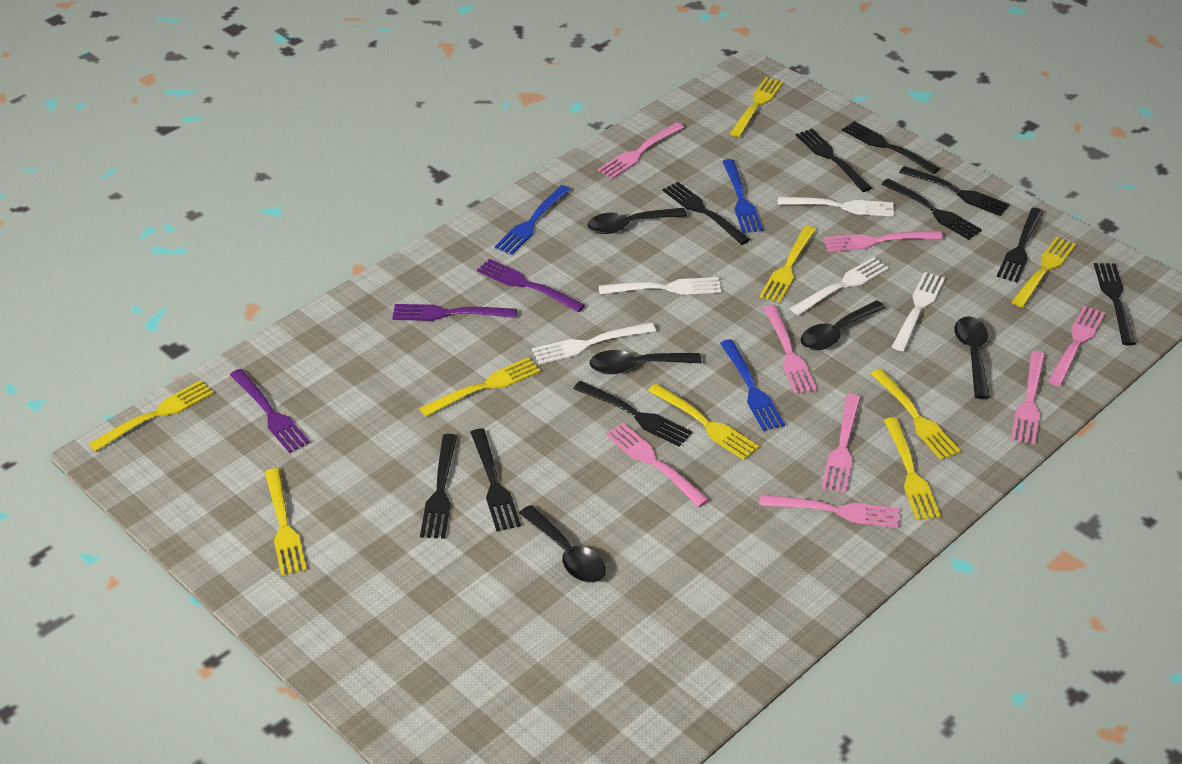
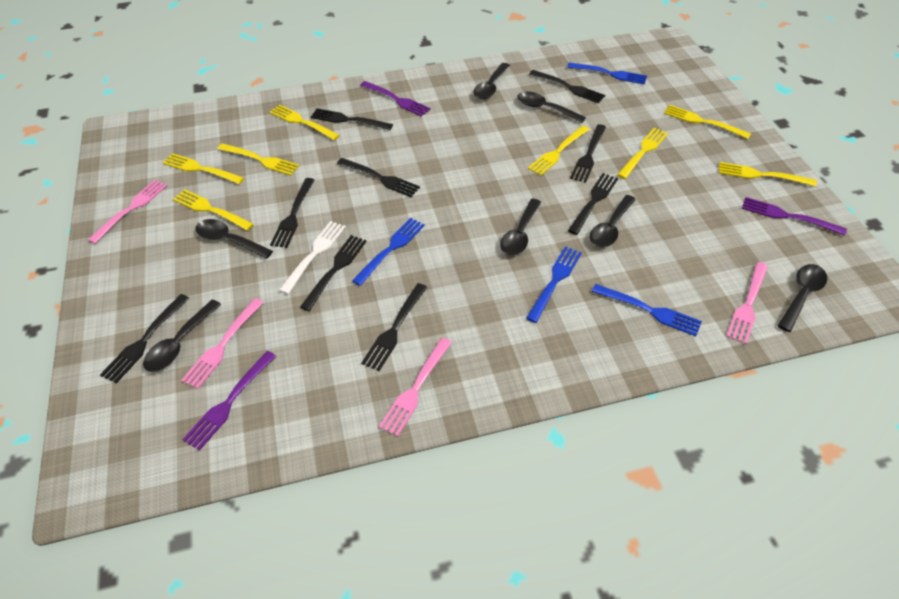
black fork: 10 -> 9
black spoon: 5 -> 7
blue fork: 3 -> 4
pink fork: 8 -> 4
white fork: 5 -> 1
yellow fork: 9 -> 8

